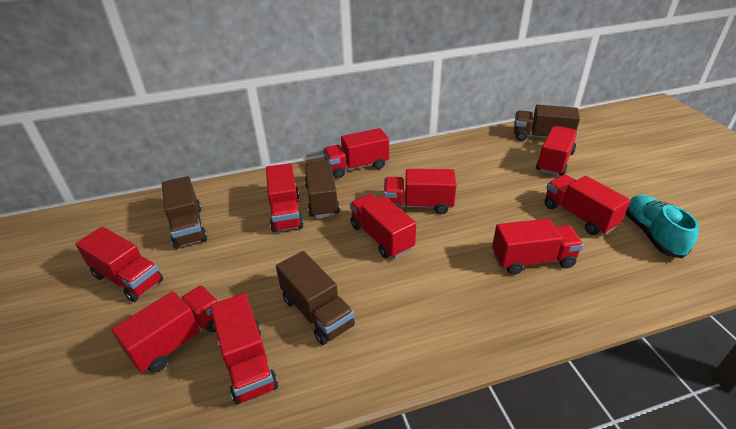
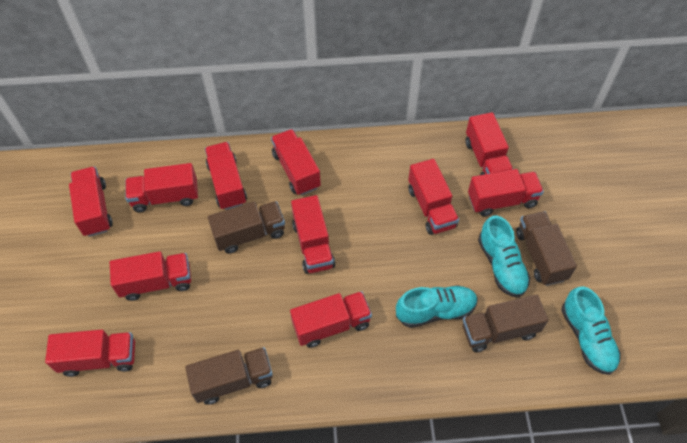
red truck: 10 -> 11
turquoise shoe: 1 -> 3

